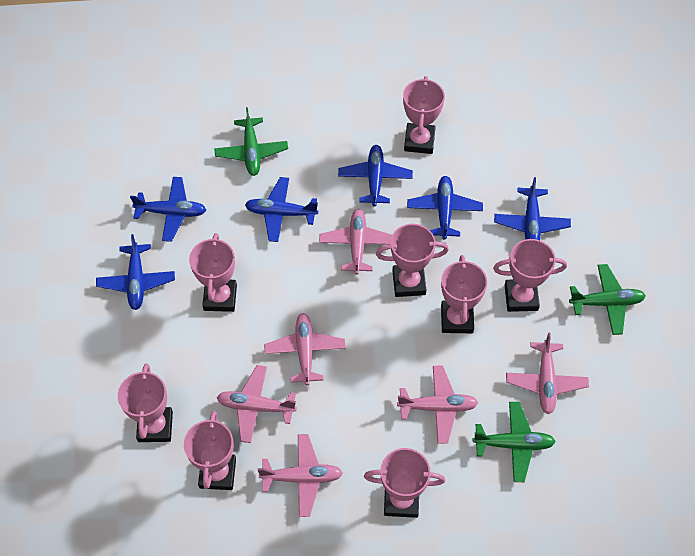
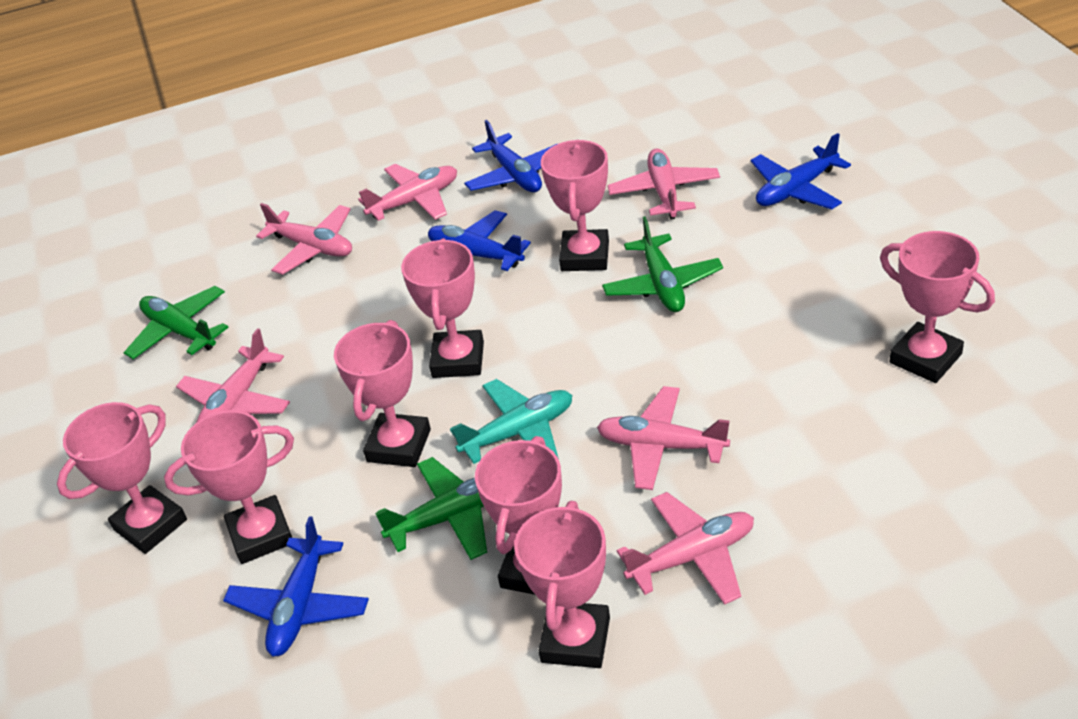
blue plane: 6 -> 4
turquoise plane: 0 -> 1

